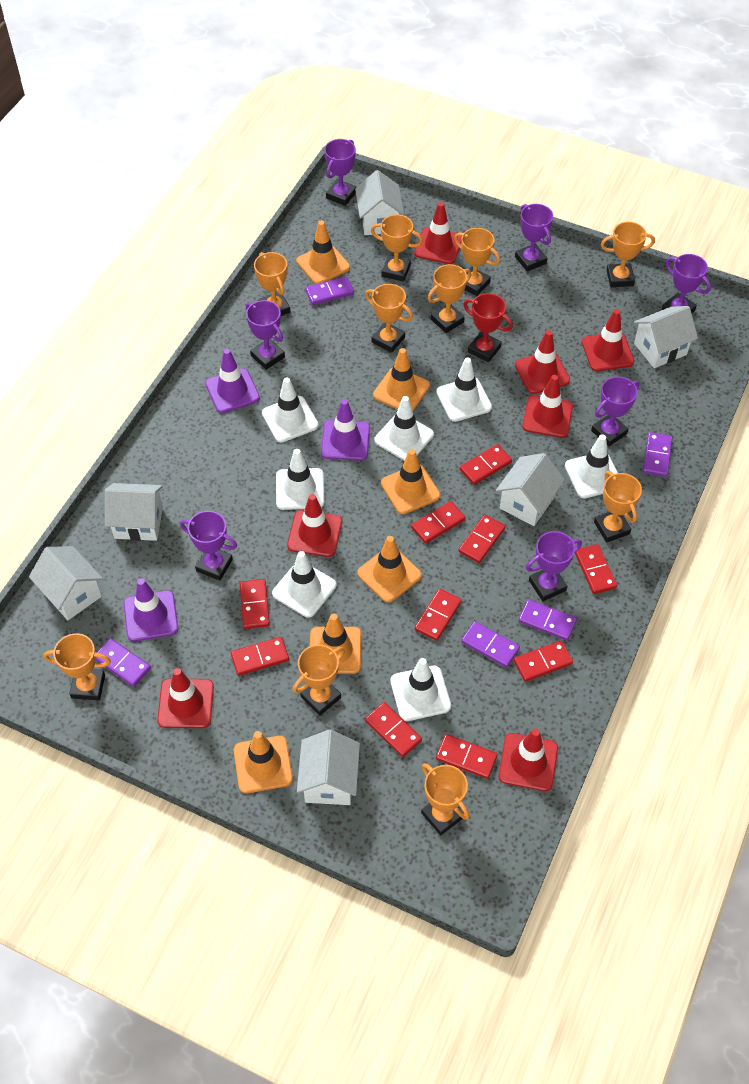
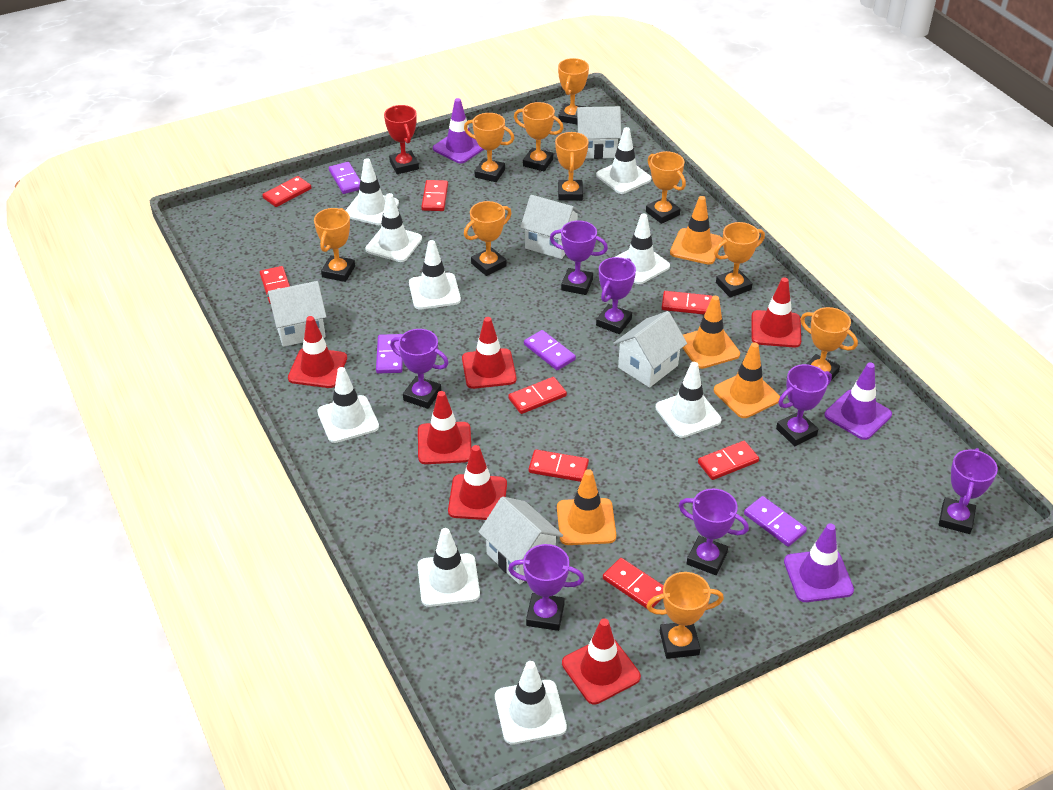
orange traffic cone: 6 -> 4
purple domino: 5 -> 4
red domino: 10 -> 8
red traffic cone: 7 -> 6
white house: 6 -> 5
white traffic cone: 7 -> 9

